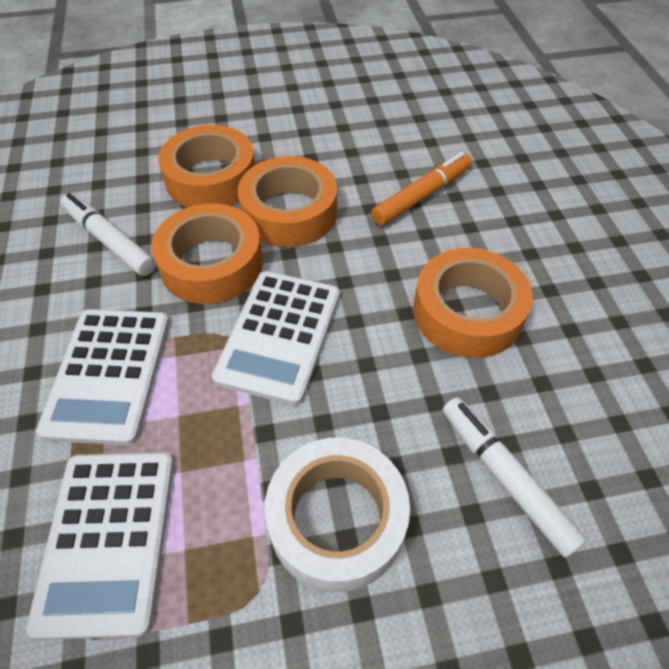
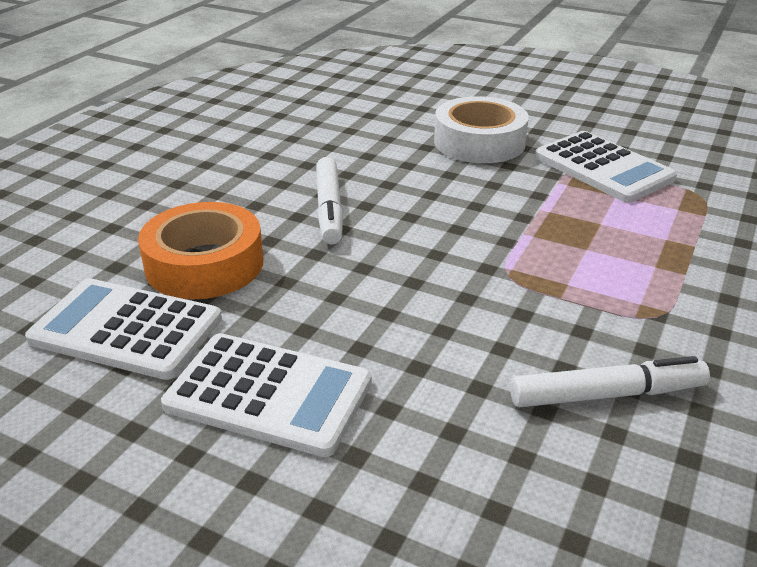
orange marker: 1 -> 0
orange tape: 4 -> 1

